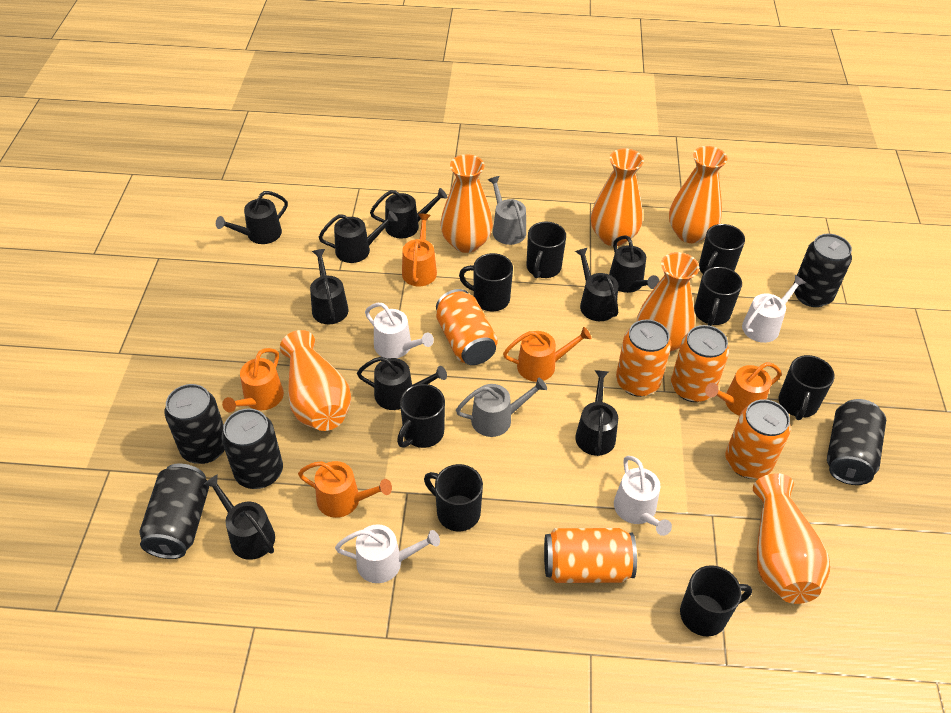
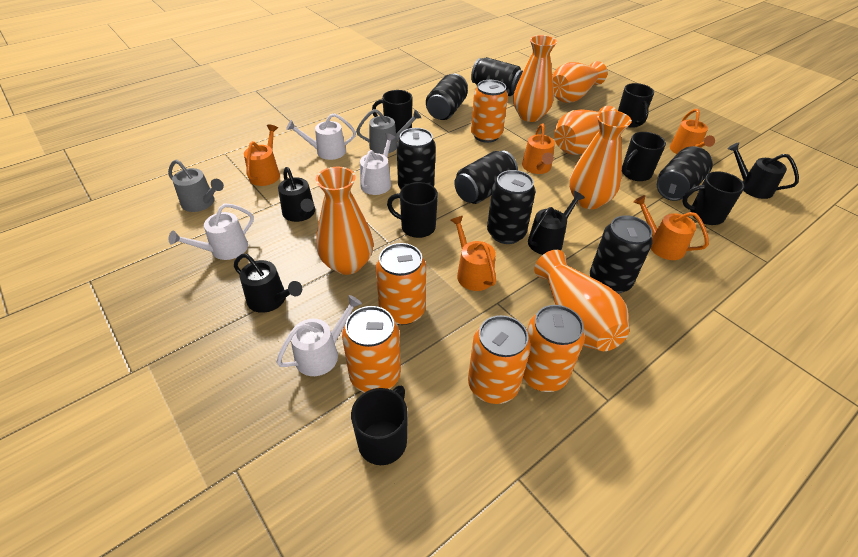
black can: 5 -> 7
black mug: 8 -> 6
black watering can: 9 -> 4

